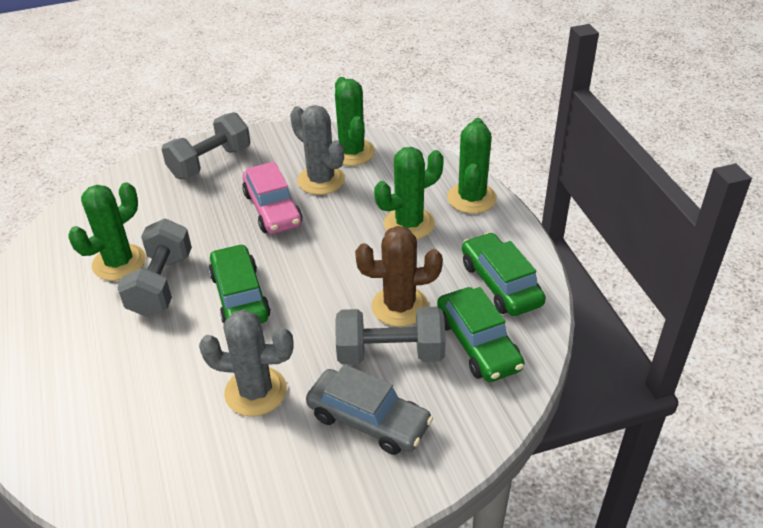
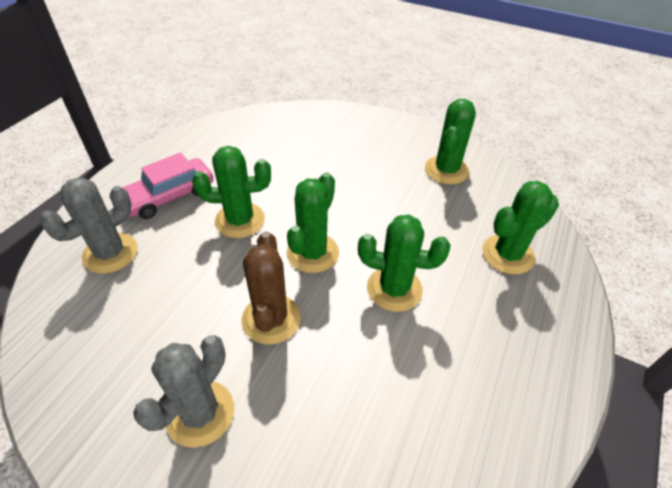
green cactus: 4 -> 5
green car: 3 -> 0
grey car: 1 -> 0
grey dumbbell: 3 -> 0

